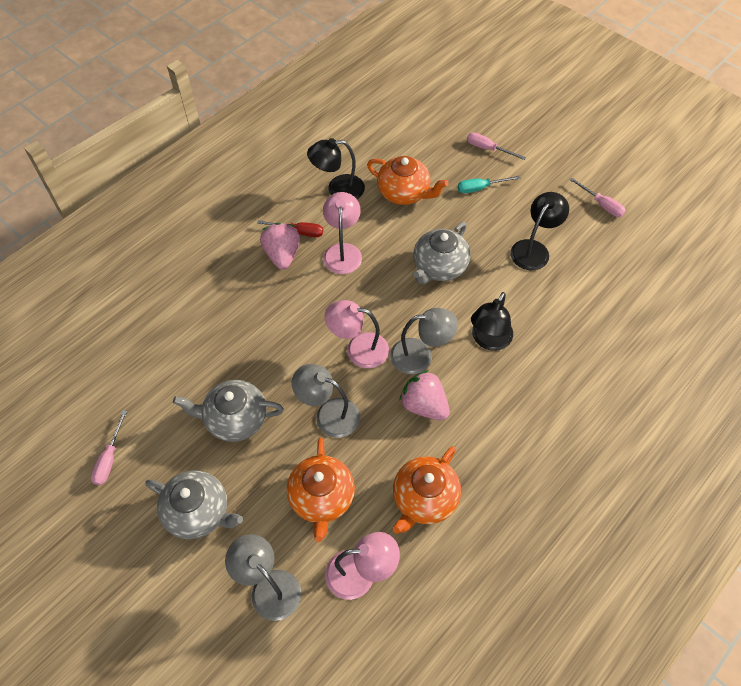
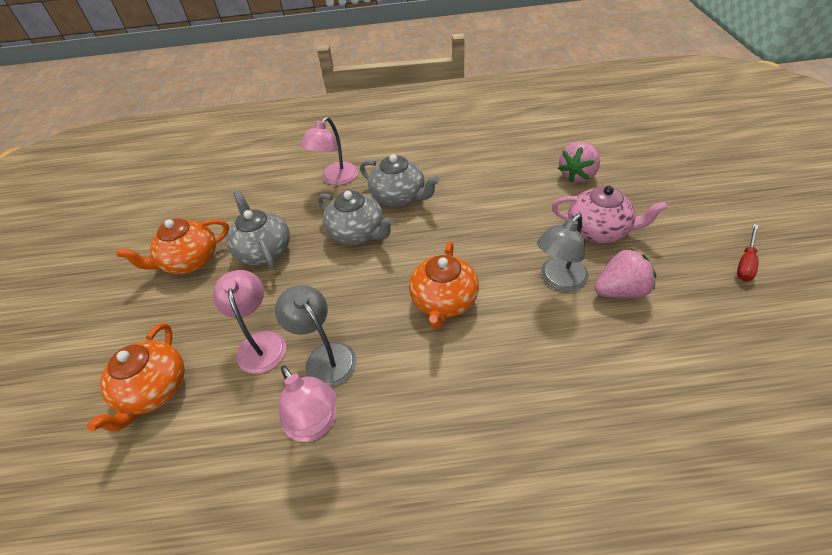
black lamp: 3 -> 0
grey lamp: 3 -> 2
pink screwdriver: 3 -> 0
pink teapot: 0 -> 1
turquoise screwdriver: 1 -> 0

